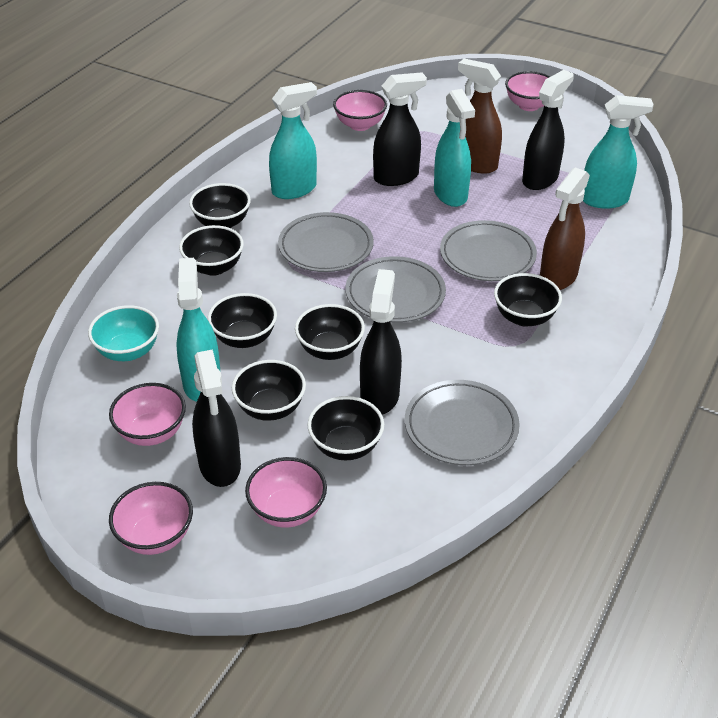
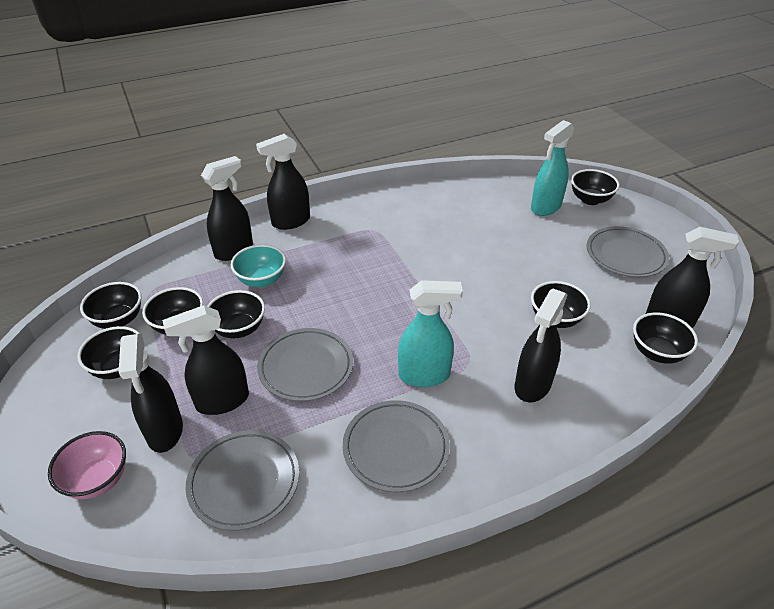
black spray bottle: 4 -> 6
brown spray bottle: 2 -> 0
pink bowl: 5 -> 1
turquoise spray bottle: 4 -> 2

